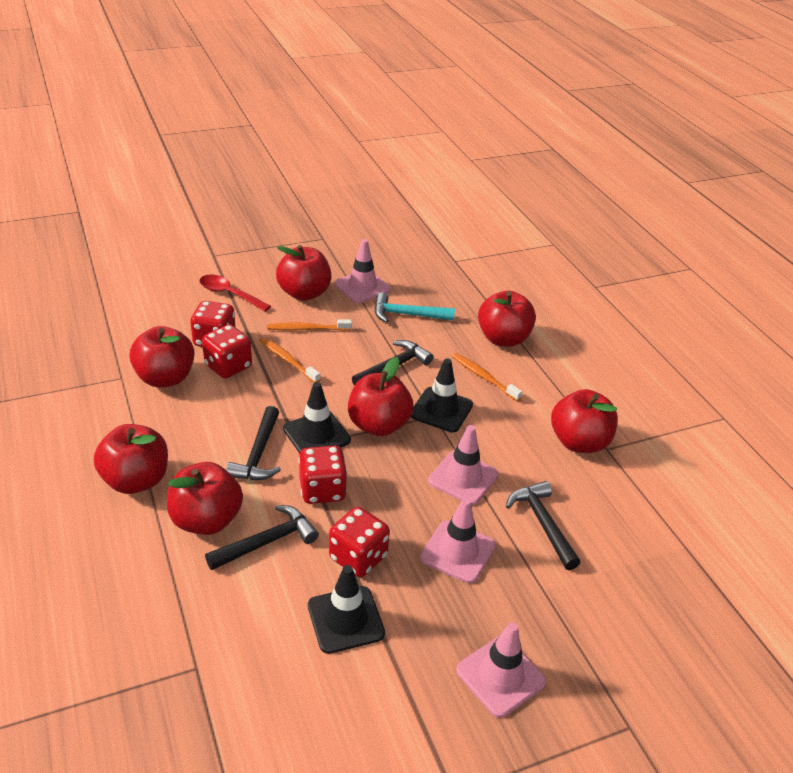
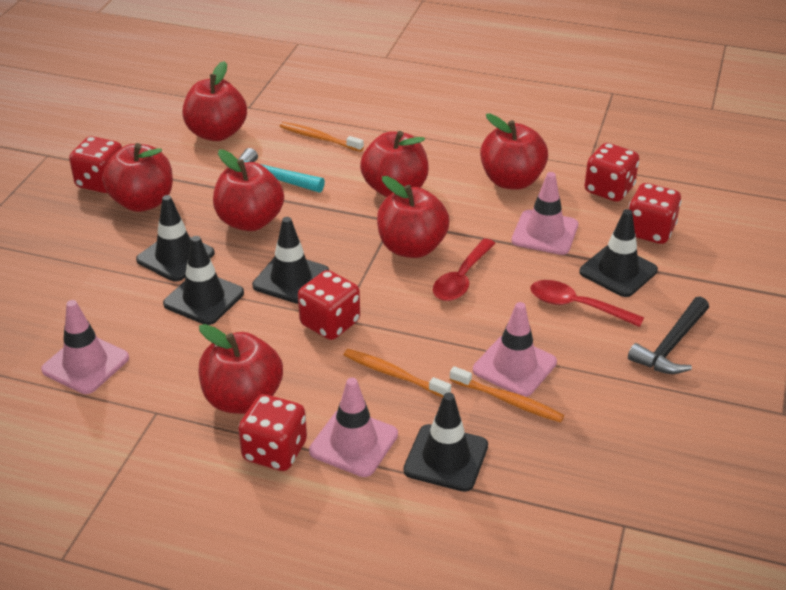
black hammer: 4 -> 1
black traffic cone: 3 -> 5
red dice: 4 -> 5
red spoon: 1 -> 2

